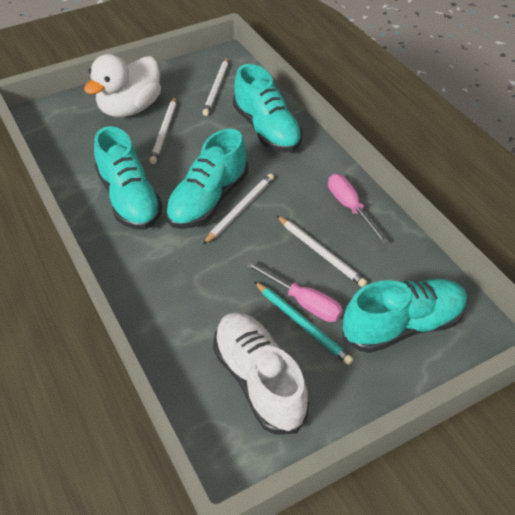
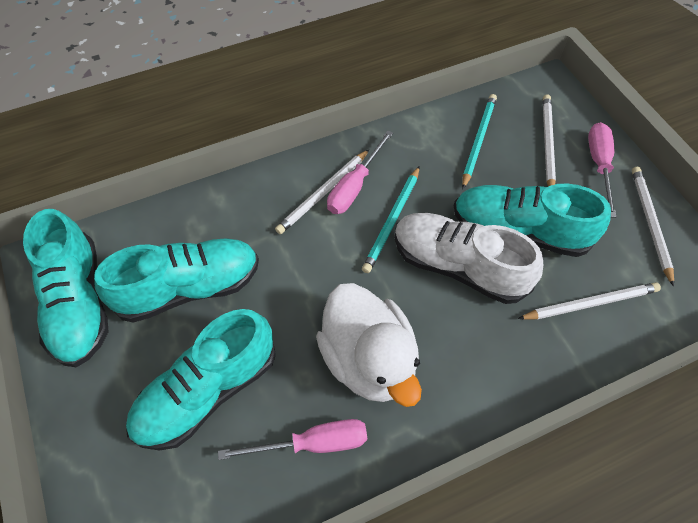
pink screwdriver: 2 -> 3
turquoise pencil: 1 -> 2

